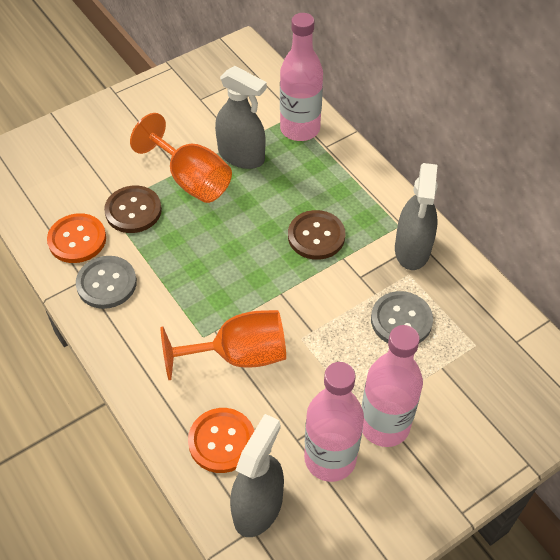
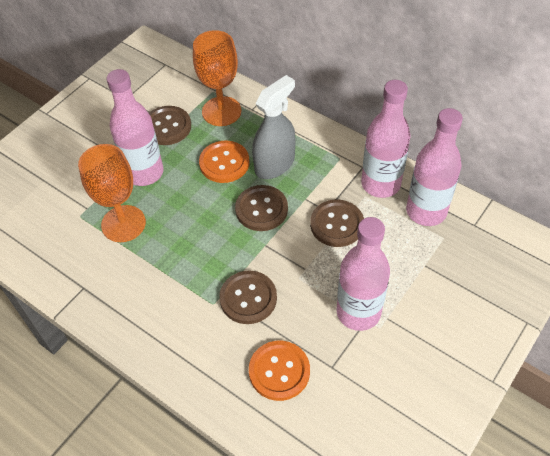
brown button: 2 -> 4
grey button: 2 -> 0
grey spray bottle: 3 -> 1
pink bottle: 3 -> 4

